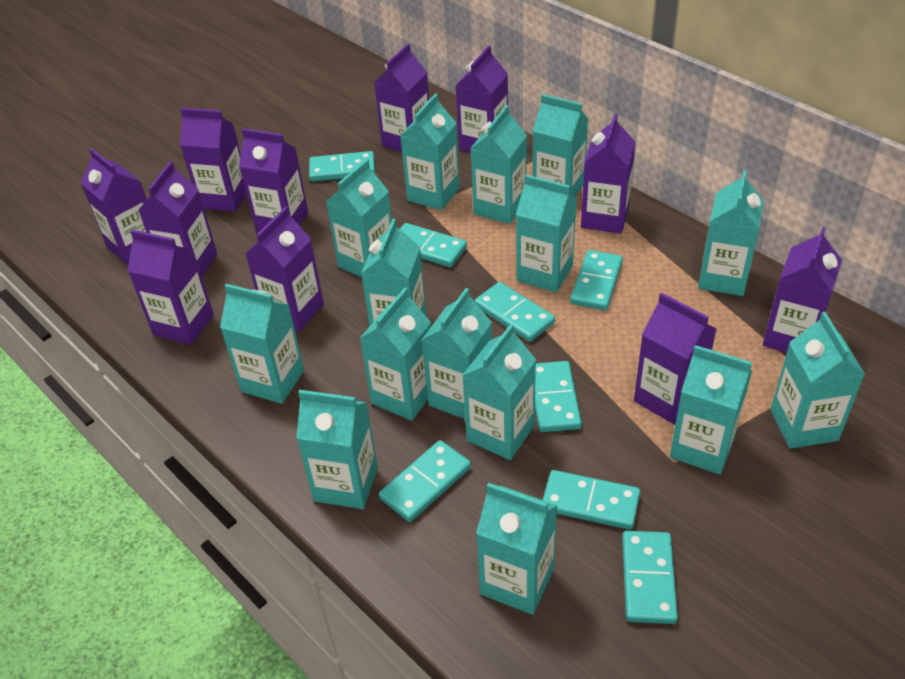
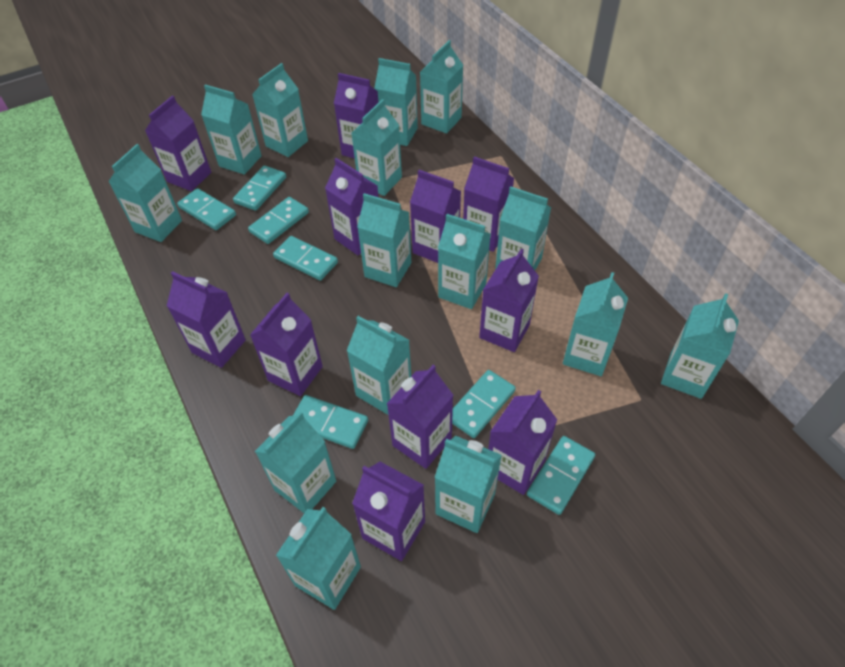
turquoise domino: 8 -> 7

